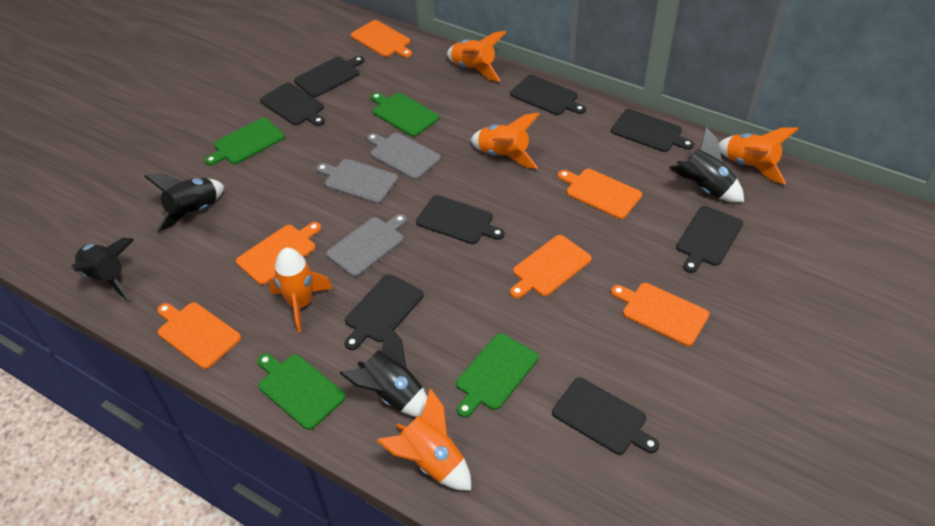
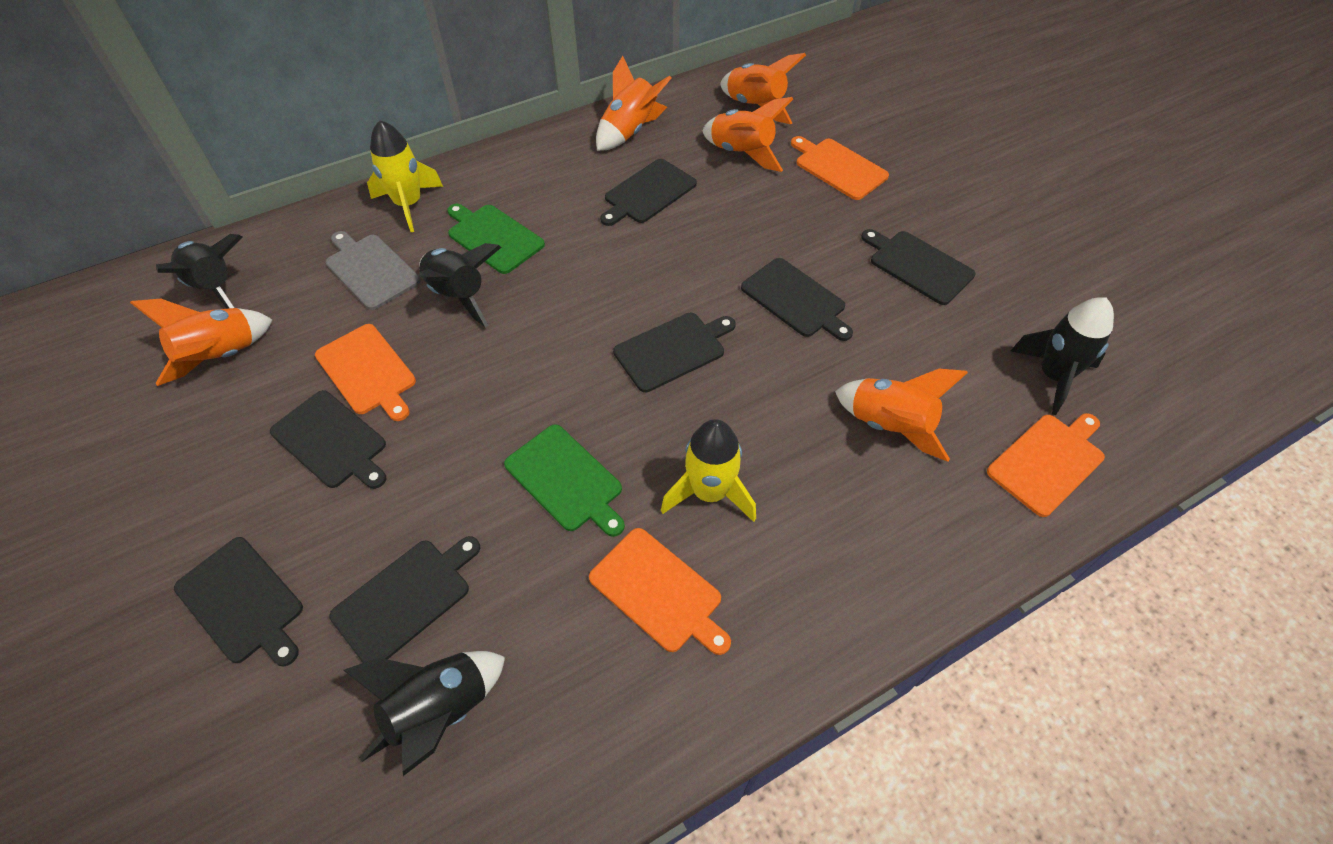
black cutting board: 8 -> 7
green cutting board: 4 -> 2
grey cutting board: 3 -> 1
orange cutting board: 6 -> 4
yellow rocket: 0 -> 2

